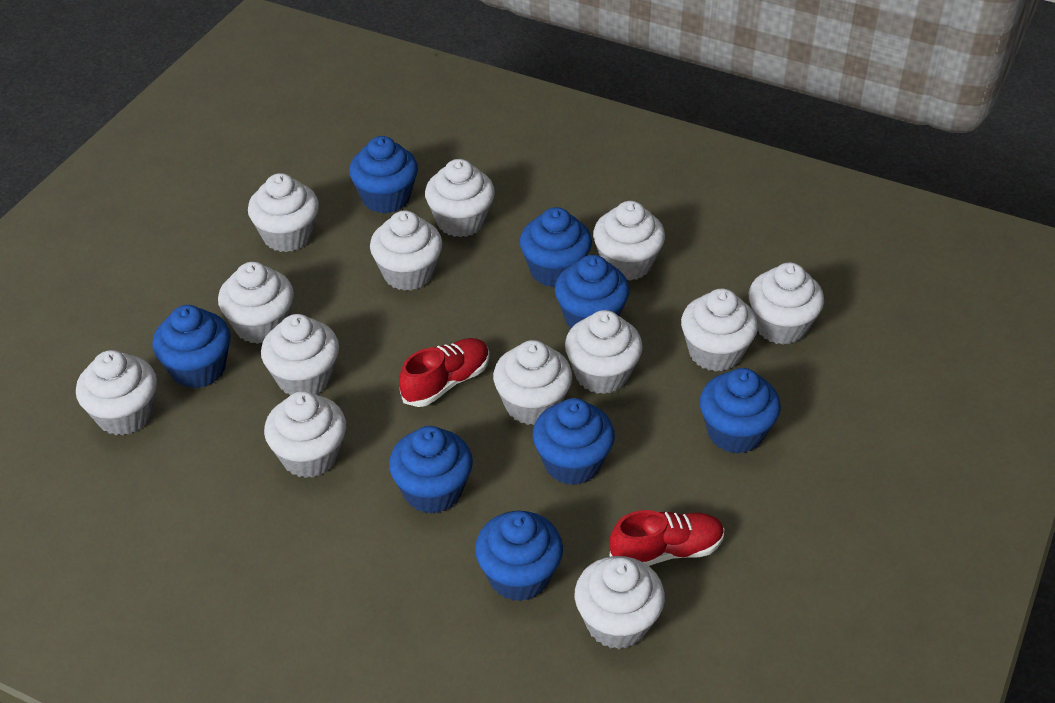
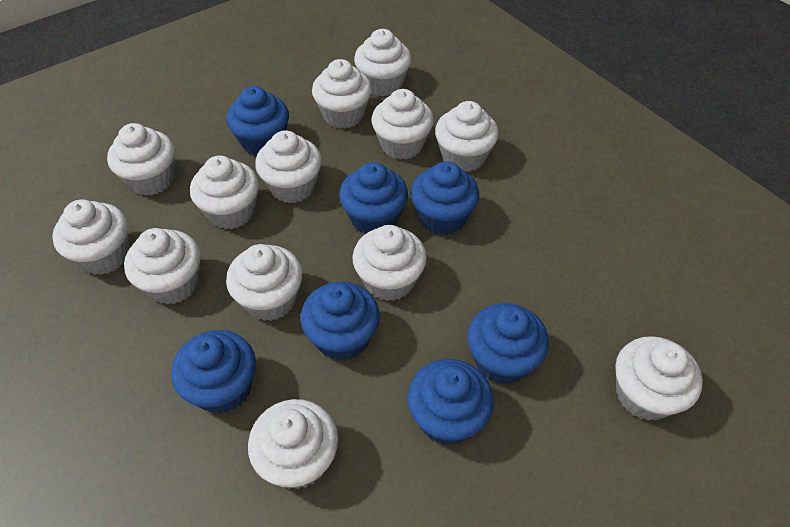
blue cupcake: 8 -> 7
red shoe: 2 -> 0

